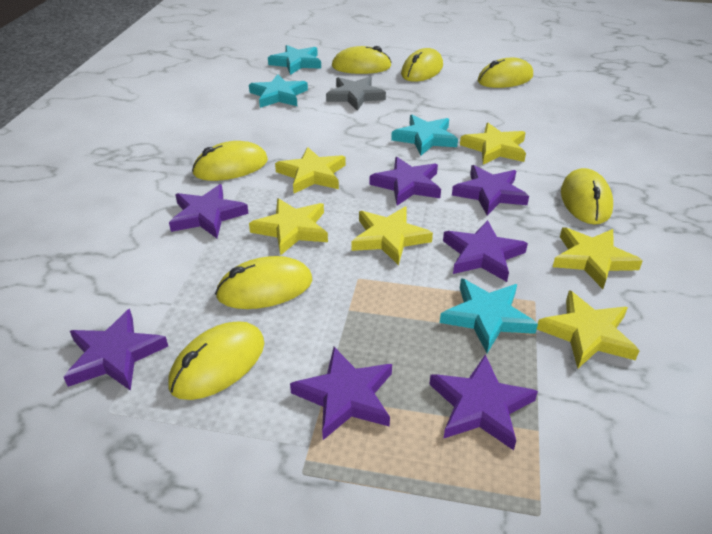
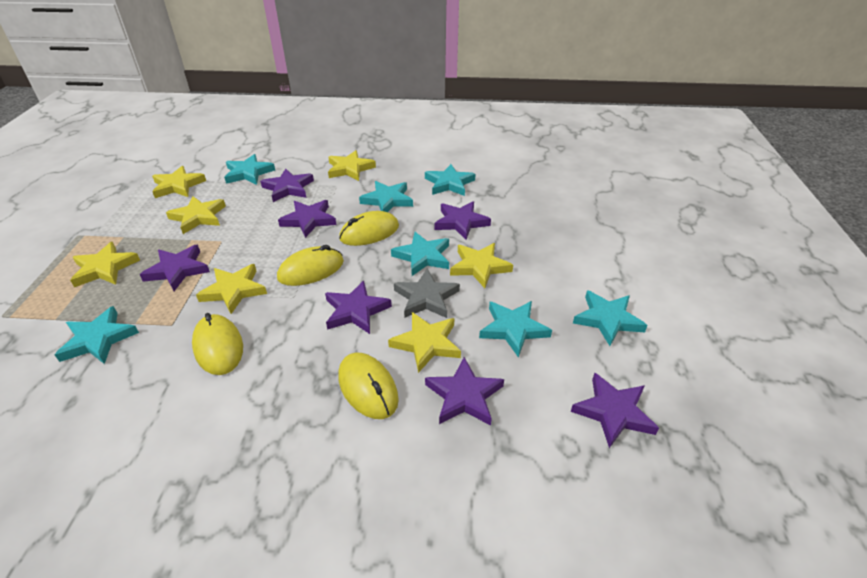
turquoise star: 4 -> 7
yellow mouse: 7 -> 4
yellow star: 6 -> 7

